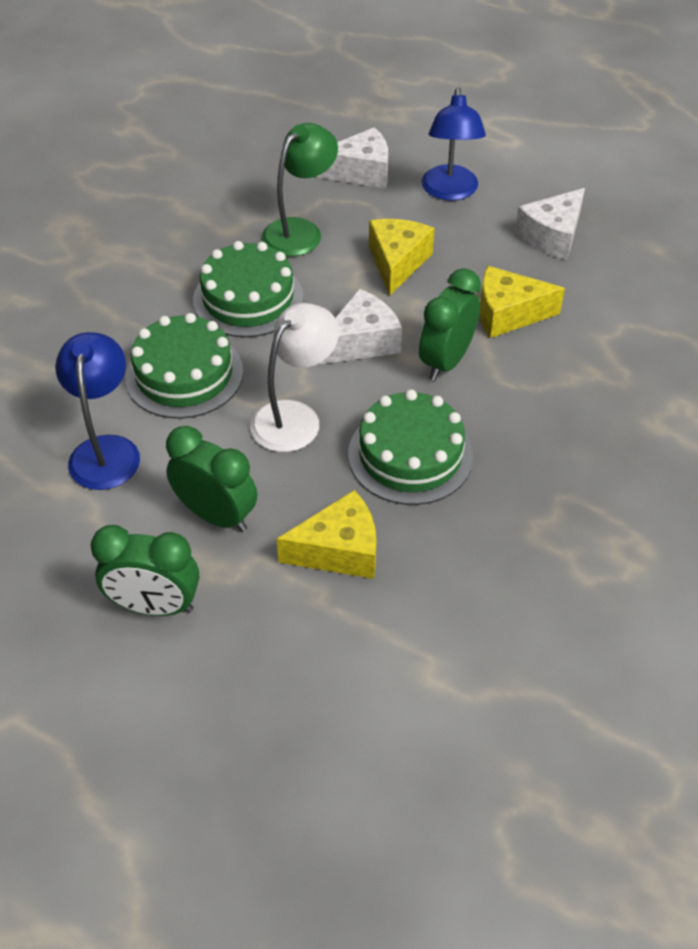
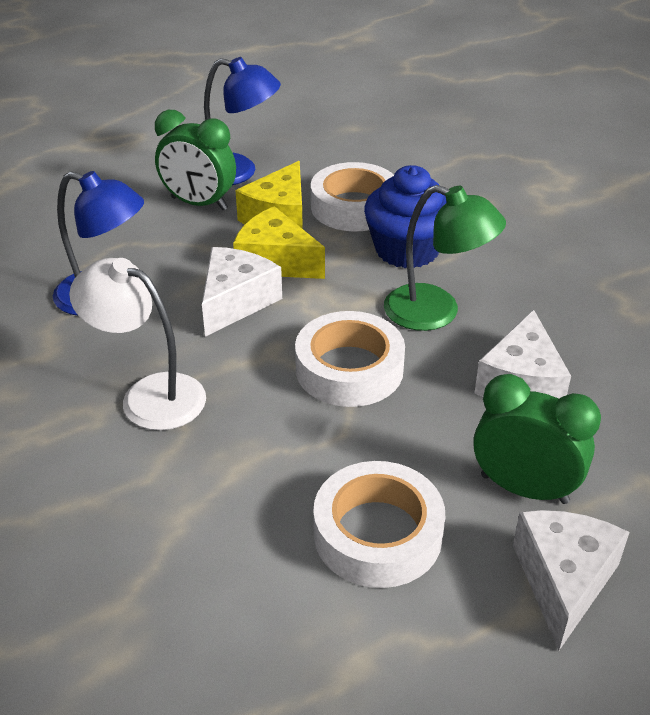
blue cupcake: 0 -> 1
green cake: 3 -> 0
green clock: 3 -> 2
white tape: 0 -> 3
yellow cheese: 3 -> 2

